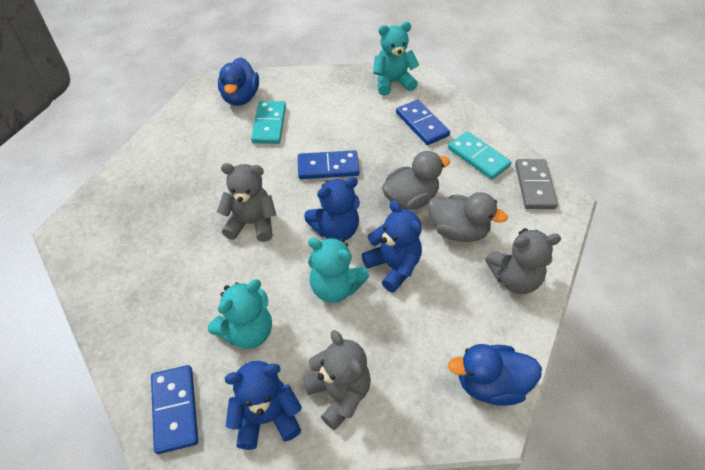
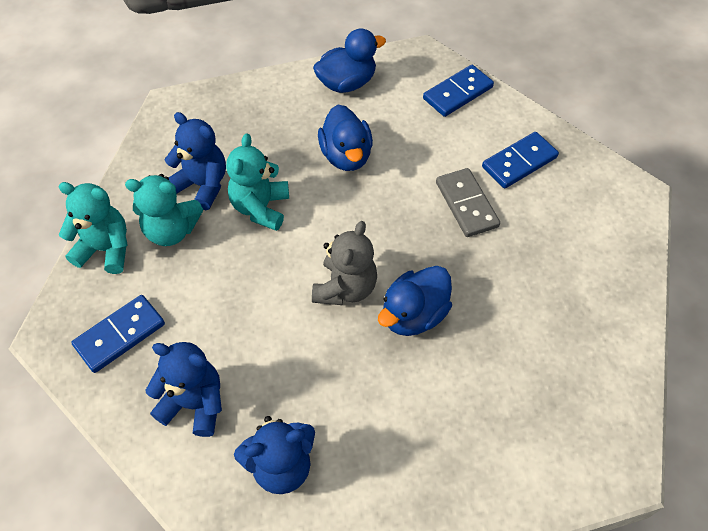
blue duck: 2 -> 3
grey duck: 2 -> 0
grey teddy bear: 3 -> 1
turquoise domino: 2 -> 0

